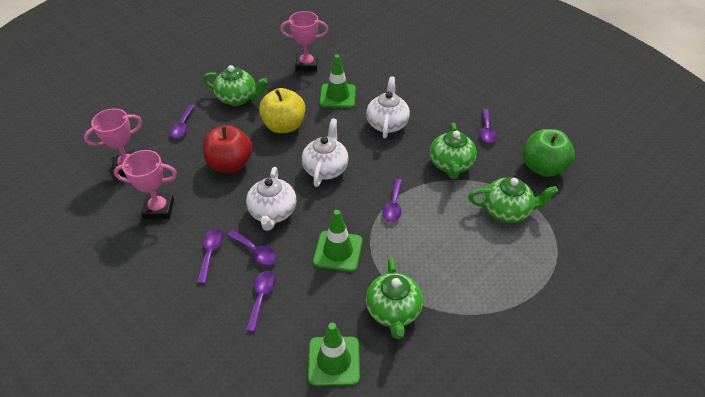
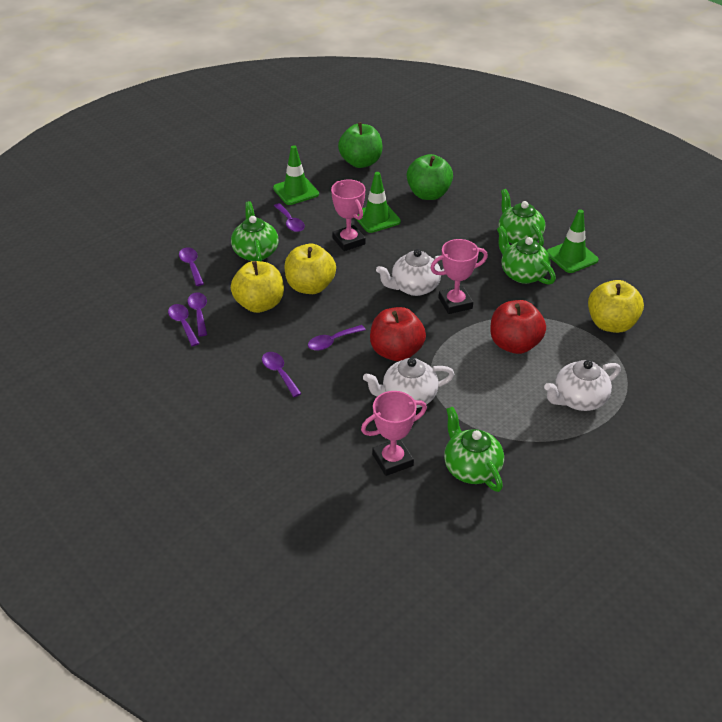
green apple: 1 -> 2
red apple: 1 -> 2
yellow apple: 1 -> 3

